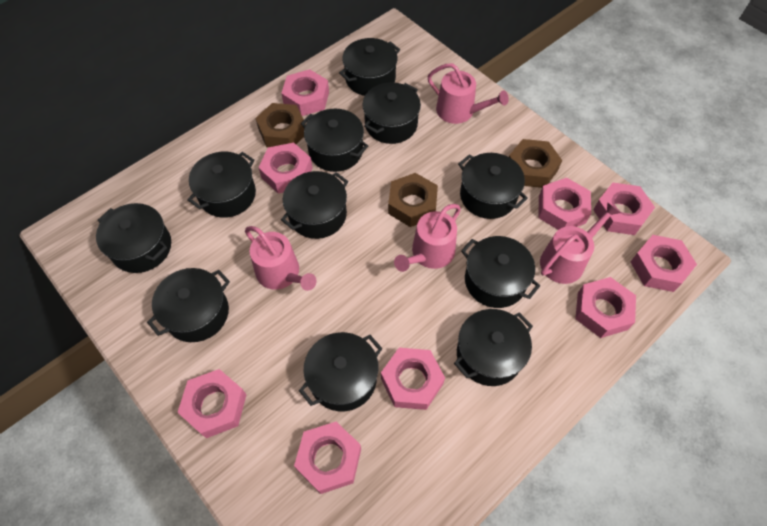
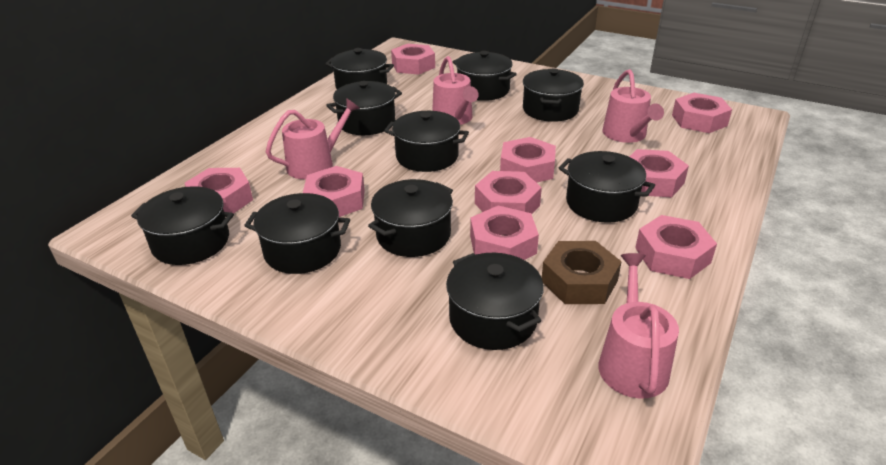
black pot: 11 -> 10
brown nut: 3 -> 1

